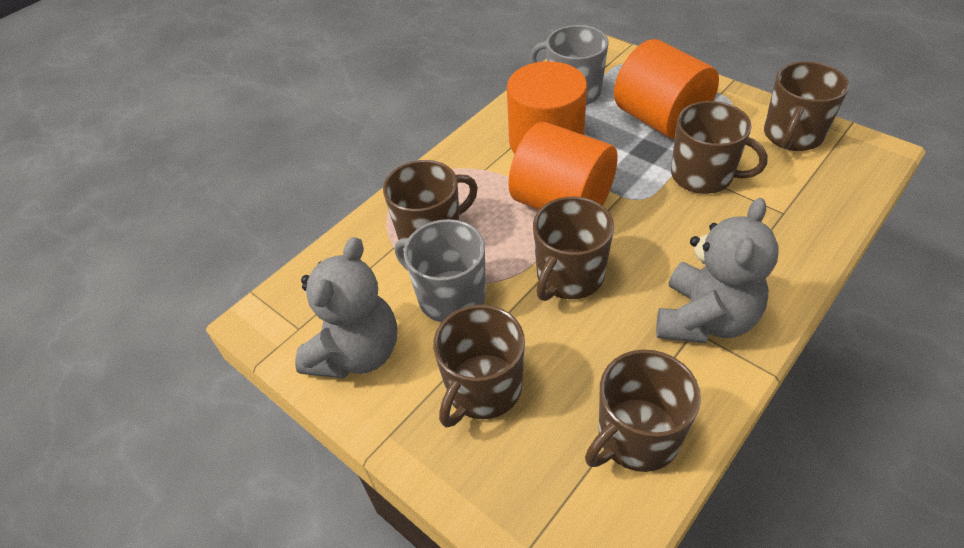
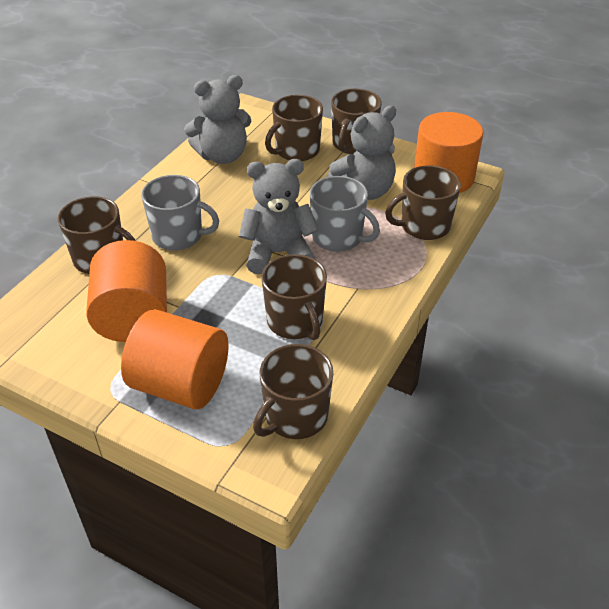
grey teddy bear: 2 -> 3

